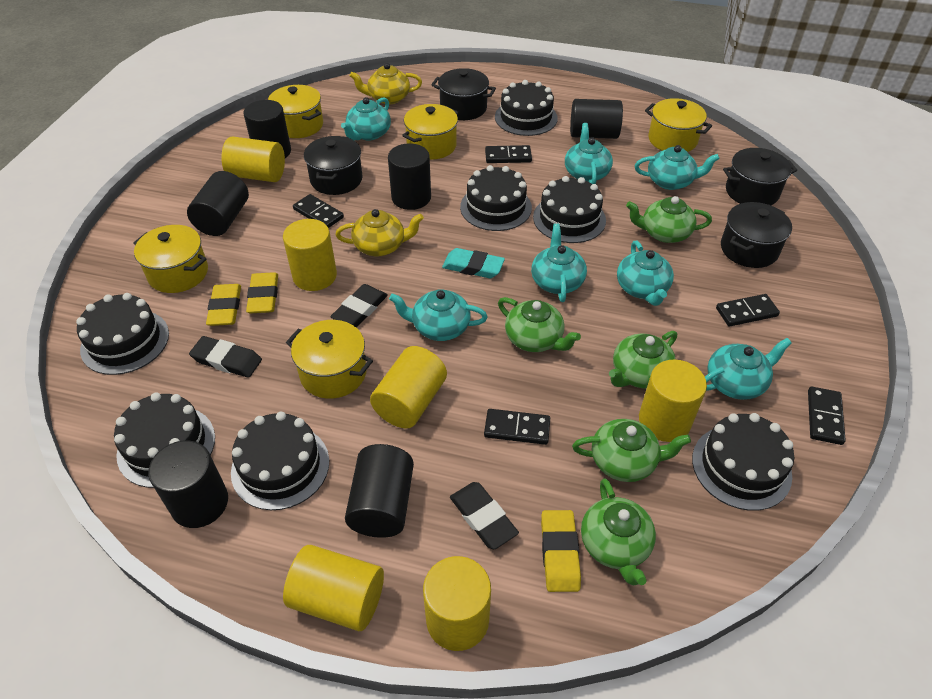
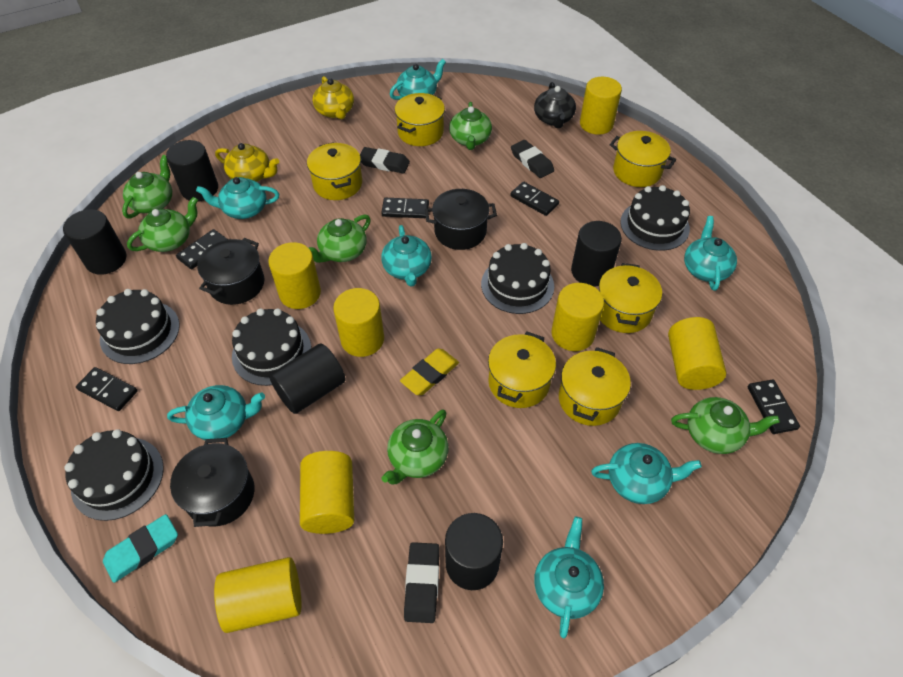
black cake: 7 -> 5
black cylinder: 6 -> 5
black pot: 4 -> 3
black teapot: 0 -> 1
green teapot: 5 -> 6
yellow cylinder: 6 -> 7
yellow eraser: 3 -> 1
yellow pot: 5 -> 6

